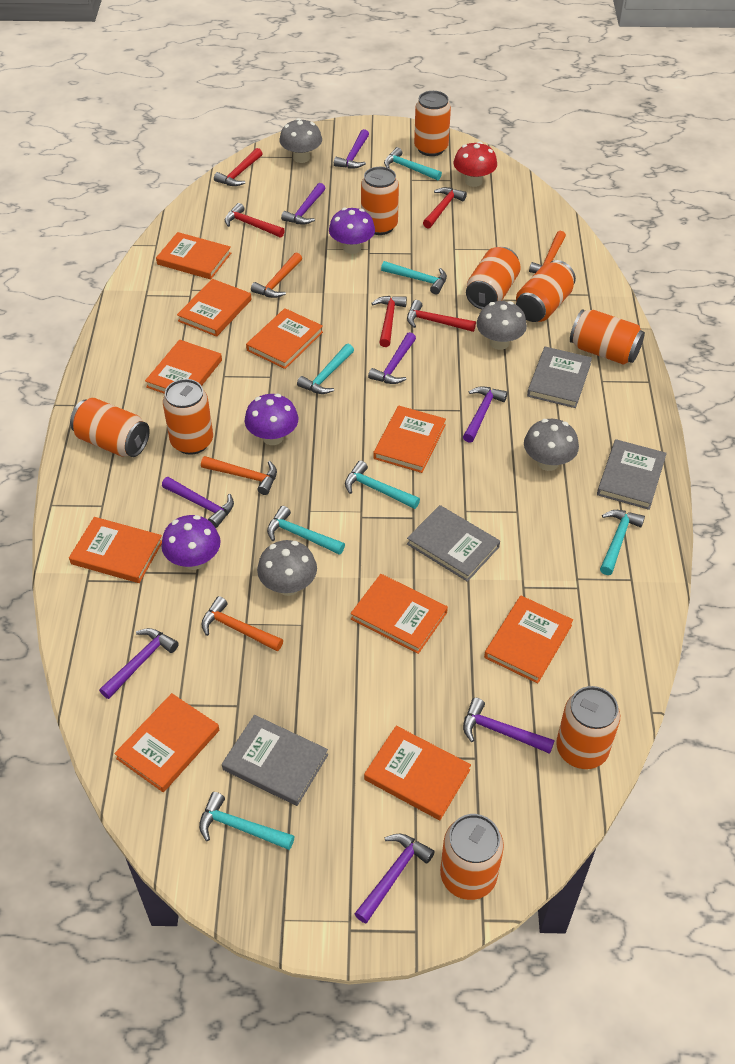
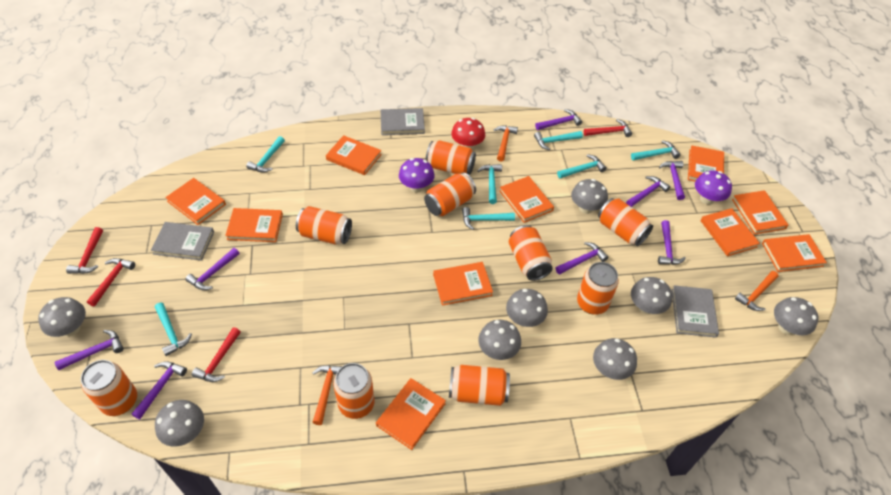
grey book: 4 -> 3
grey mushroom: 4 -> 8
orange hammer: 4 -> 3
purple mushroom: 3 -> 2
red hammer: 5 -> 4

